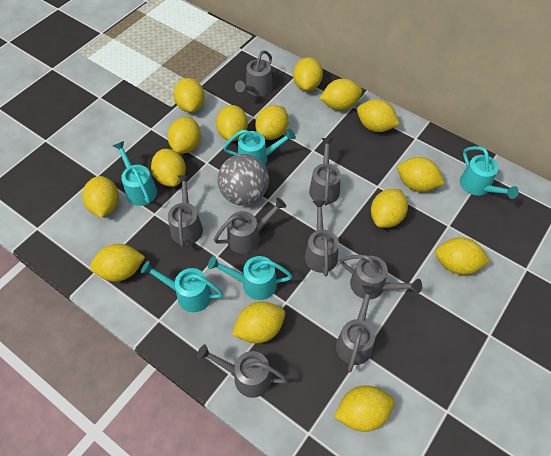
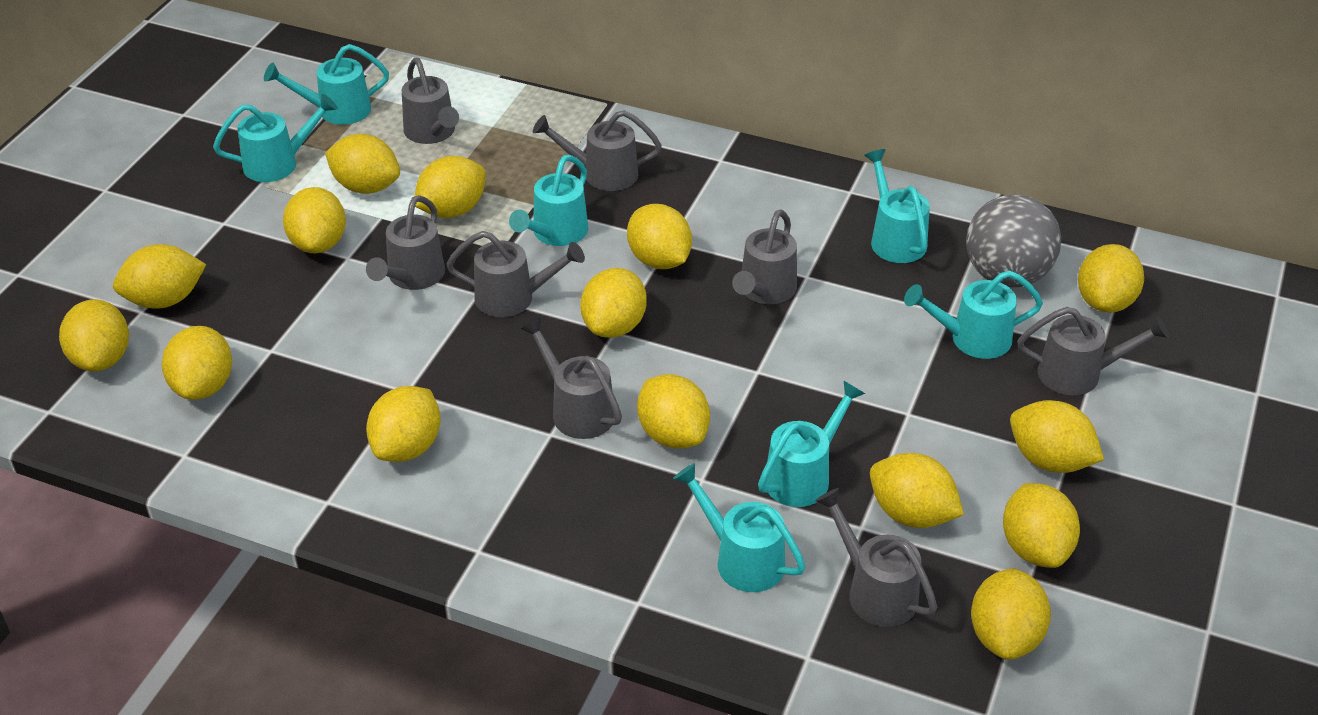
turquoise watering can: 5 -> 7

